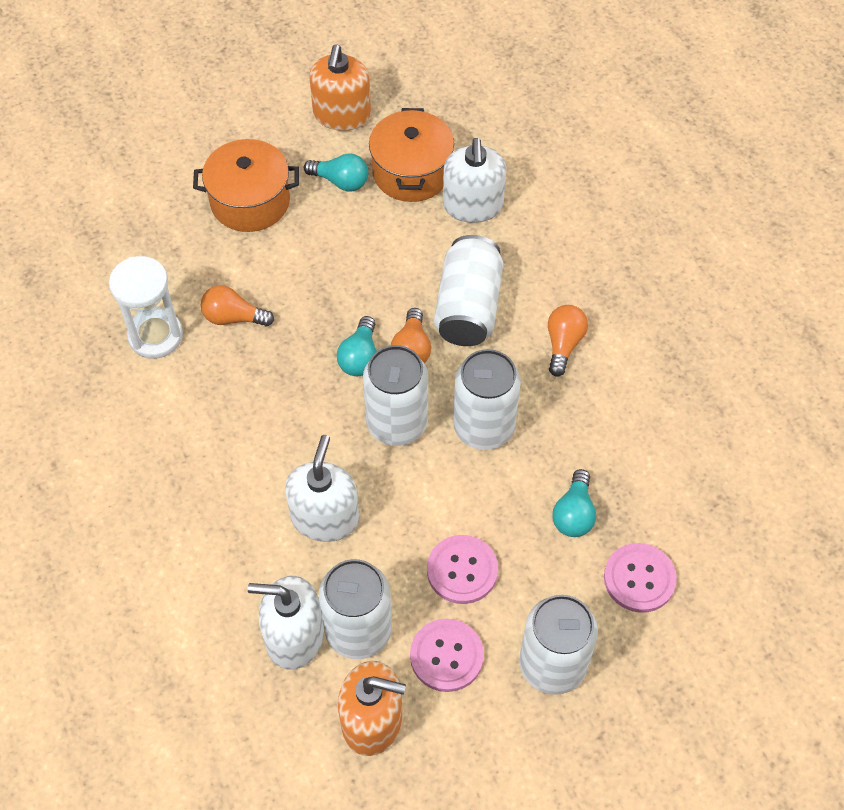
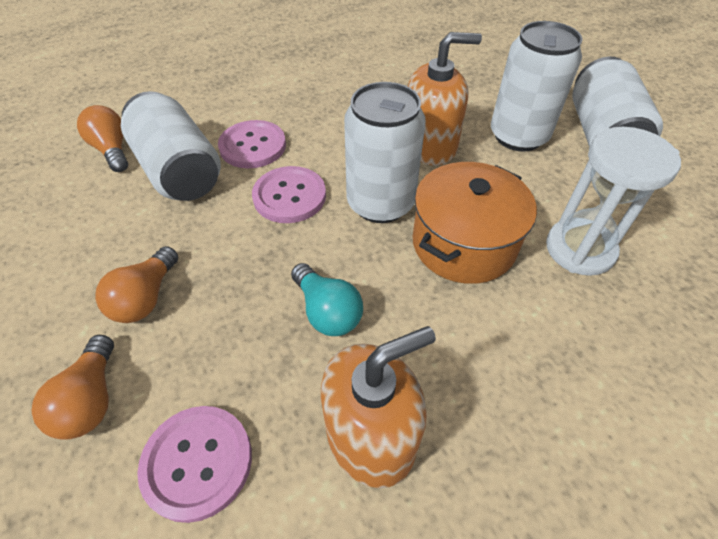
orange pot: 2 -> 1
turquoise light bulb: 3 -> 1
white can: 5 -> 4
white soap dispenser: 3 -> 0

